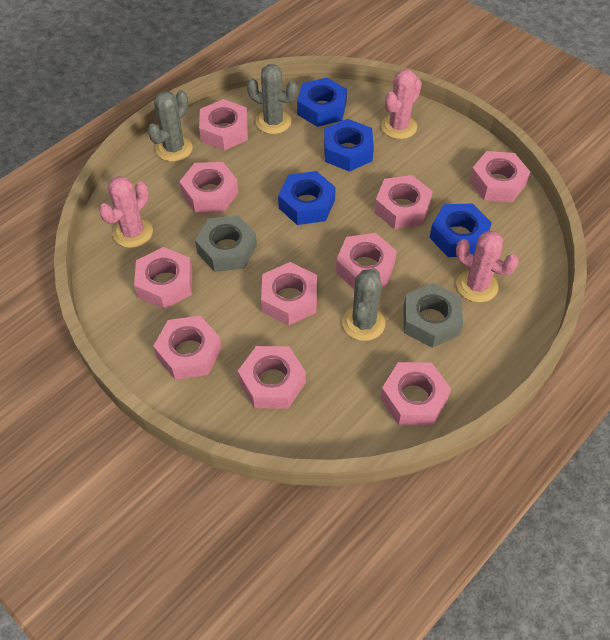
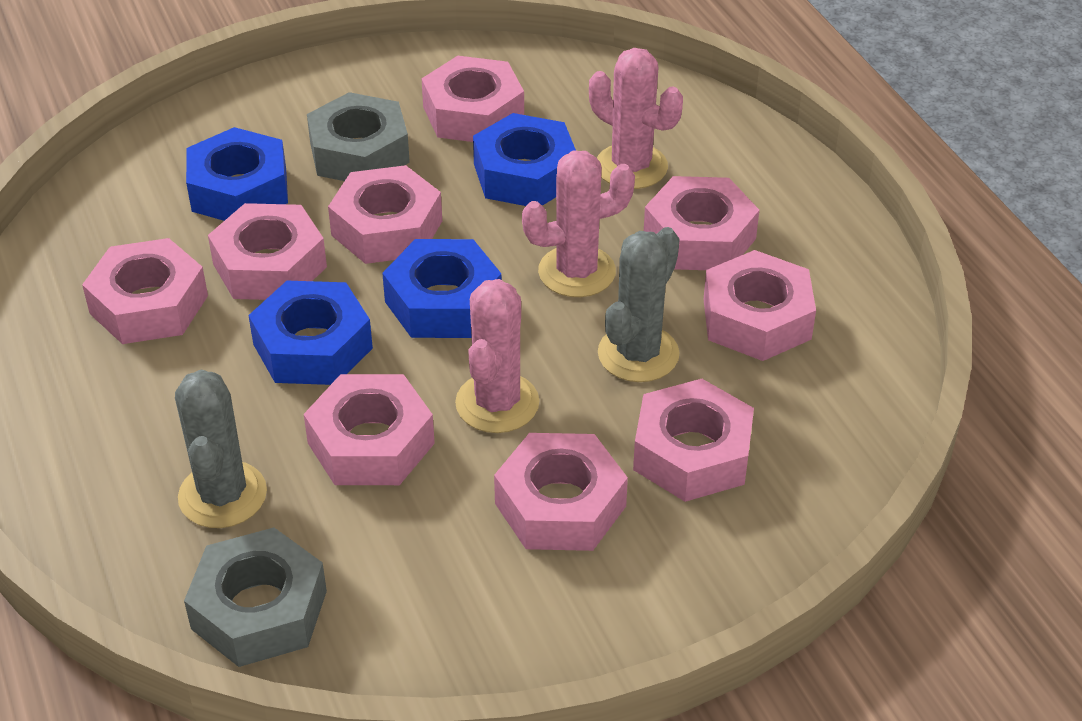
grey cactus: 3 -> 2
pink nut: 10 -> 9

